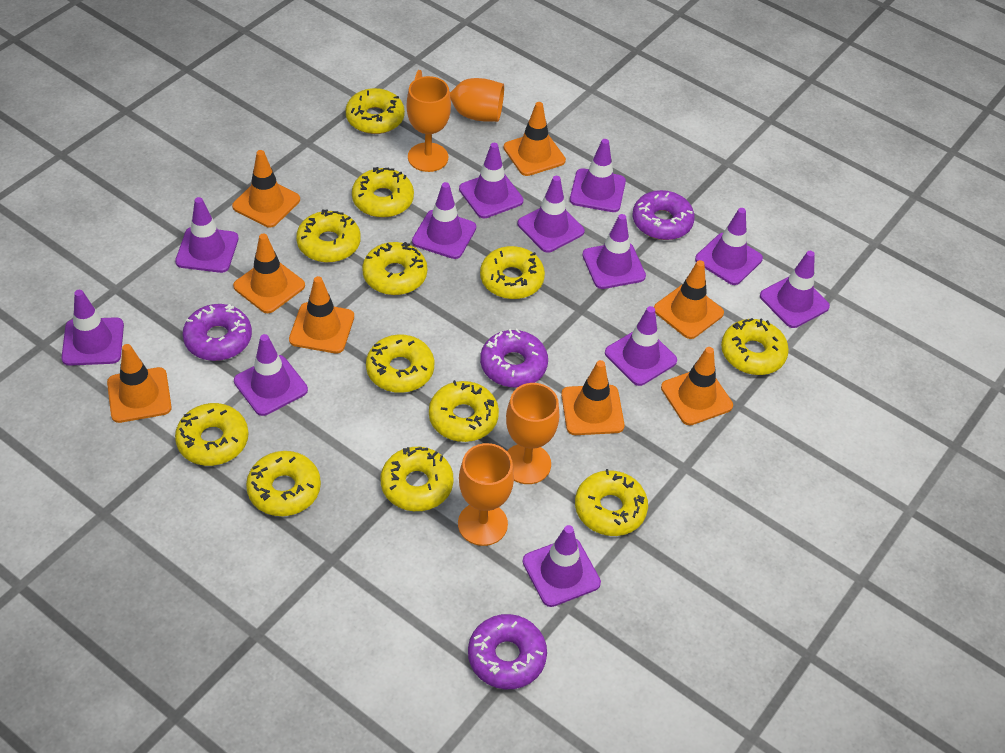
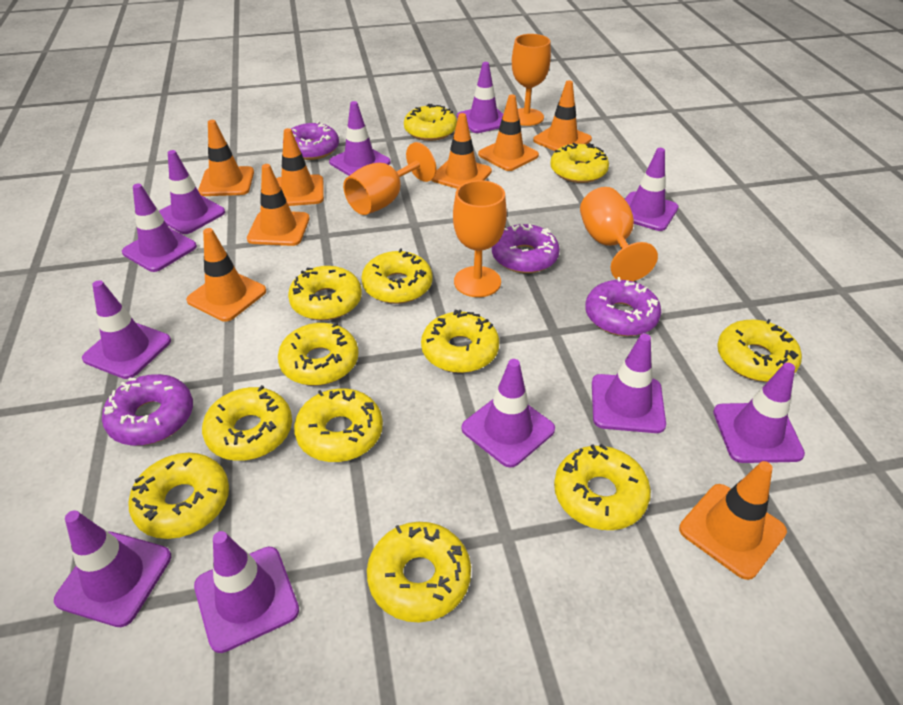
purple traffic cone: 12 -> 11

